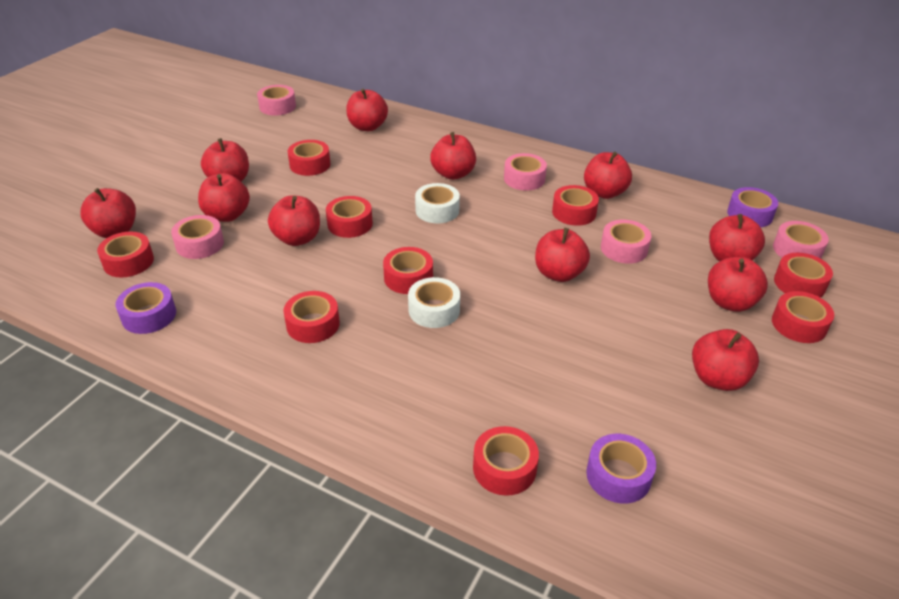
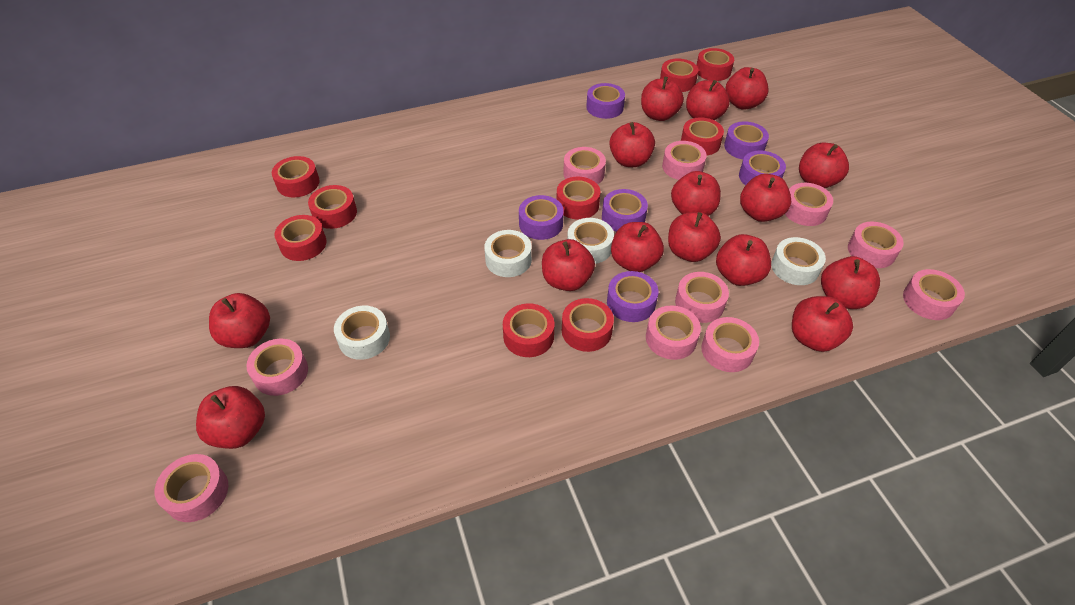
pink tape: 5 -> 10
purple tape: 3 -> 6
red apple: 11 -> 15
white tape: 2 -> 4

